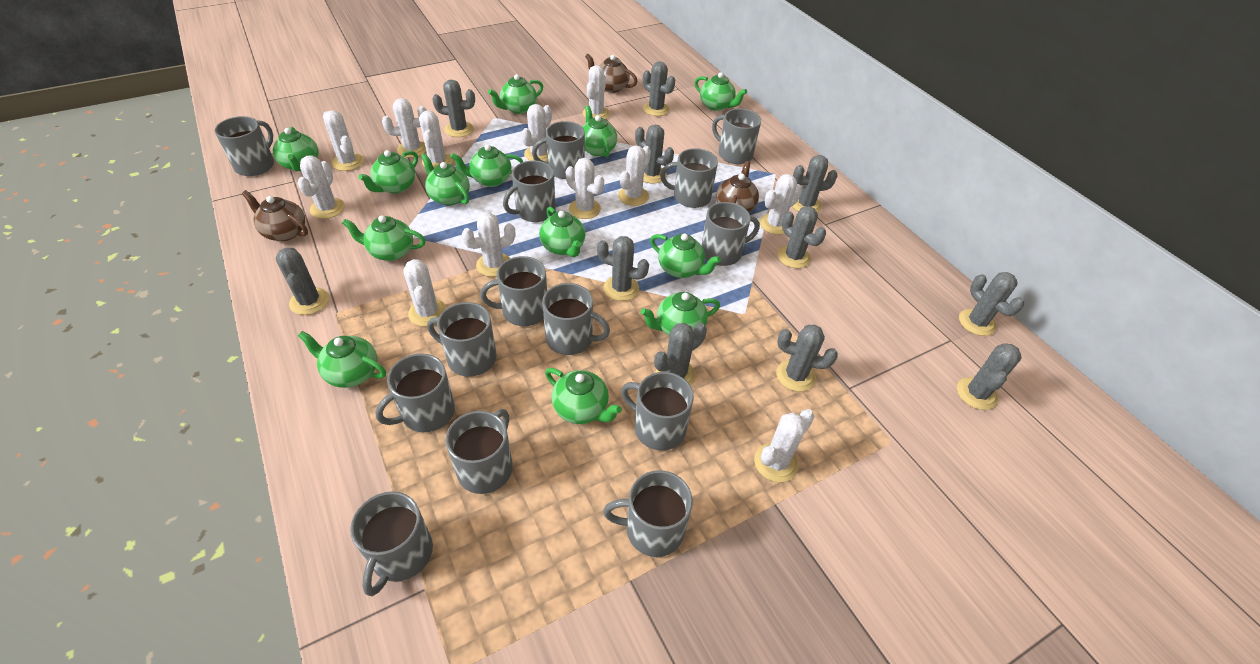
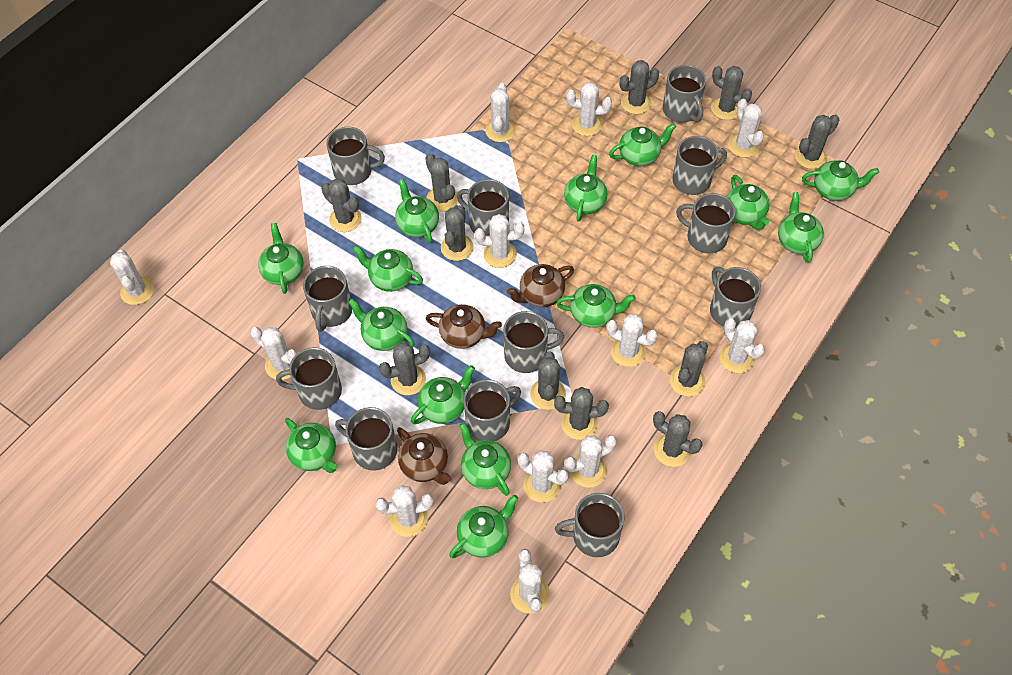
green teapot: 13 -> 14
grey mug: 14 -> 12

